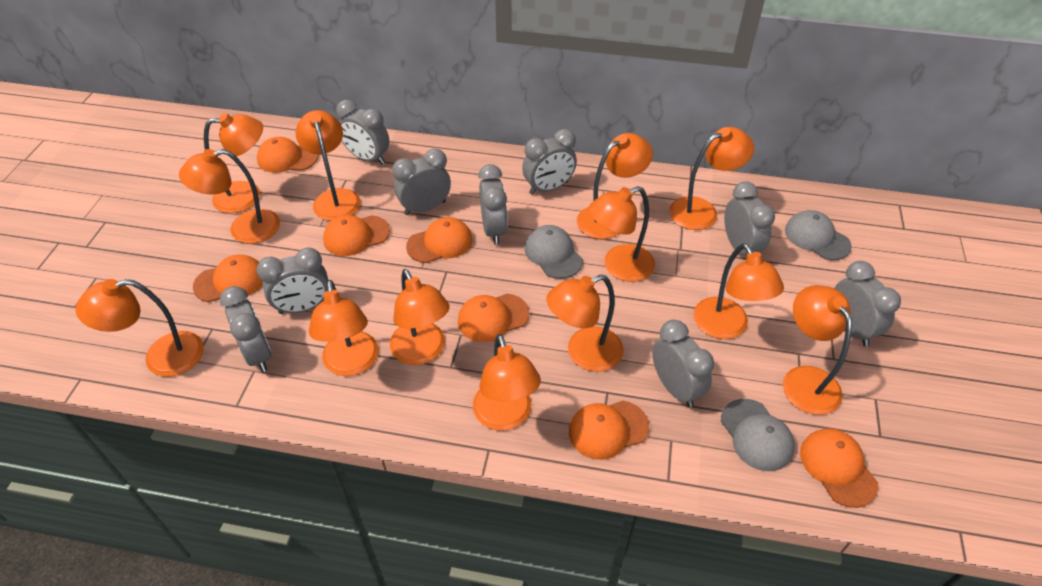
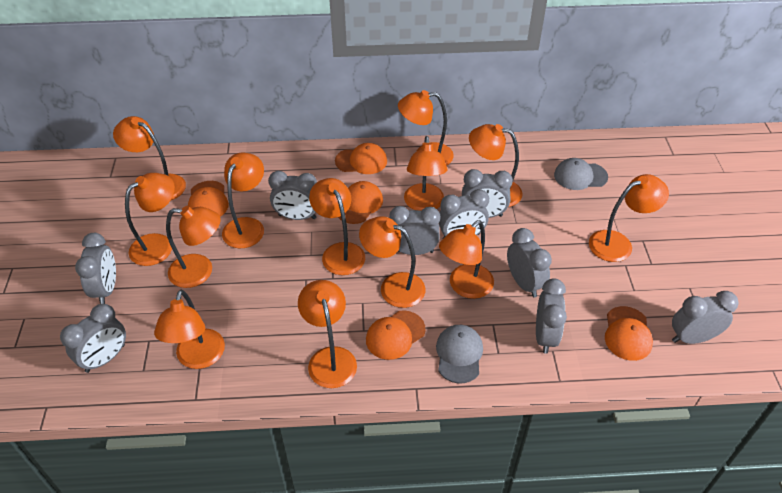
grey cap: 3 -> 2
orange cap: 7 -> 5

